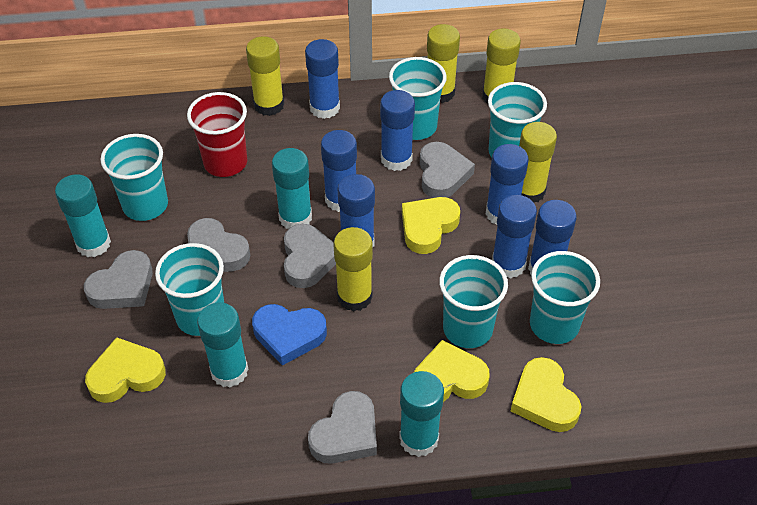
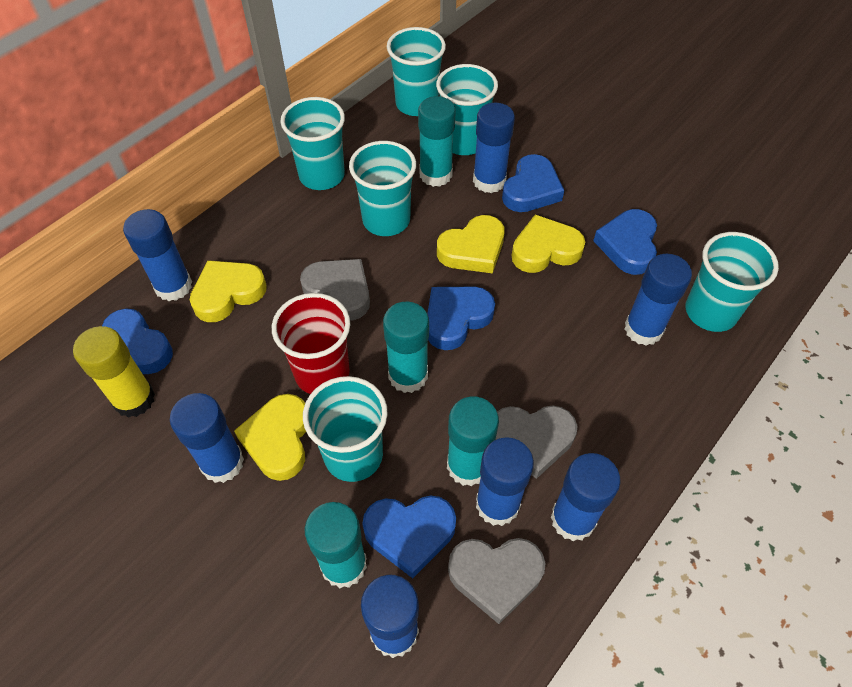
blue heart: 1 -> 5
grey heart: 5 -> 3
yellow glue stick: 5 -> 1

